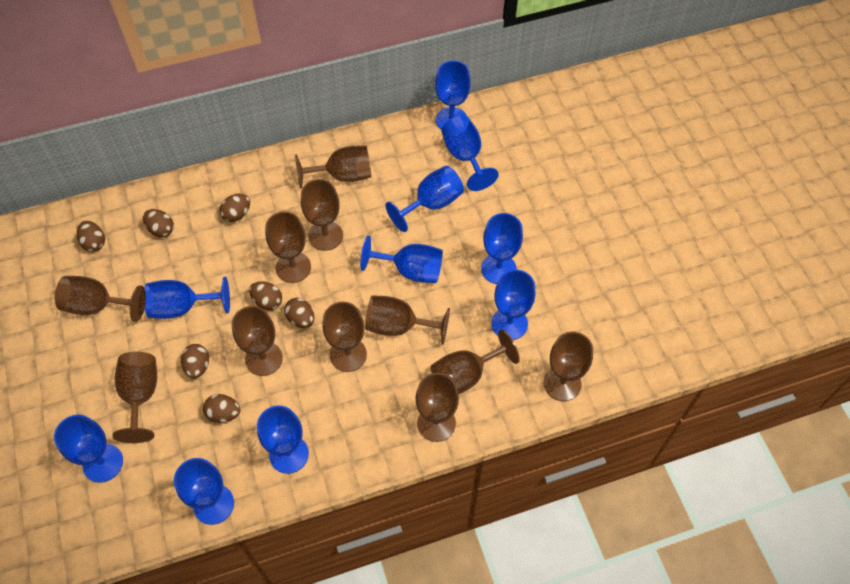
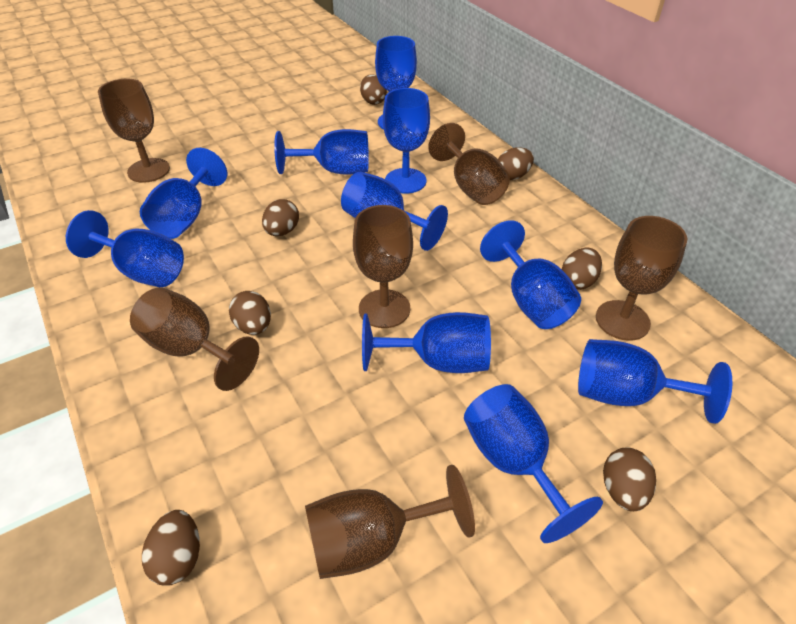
brown goblet: 11 -> 6

